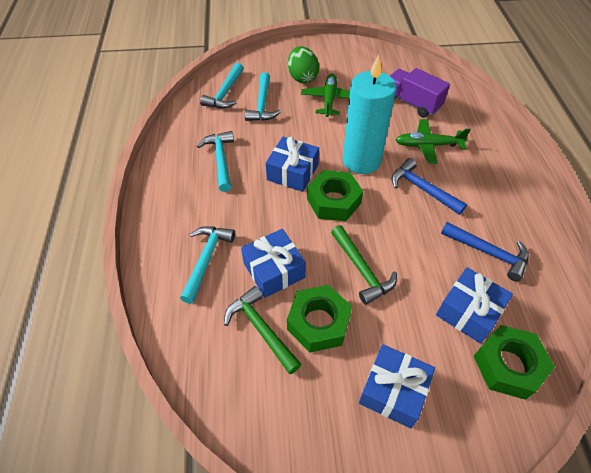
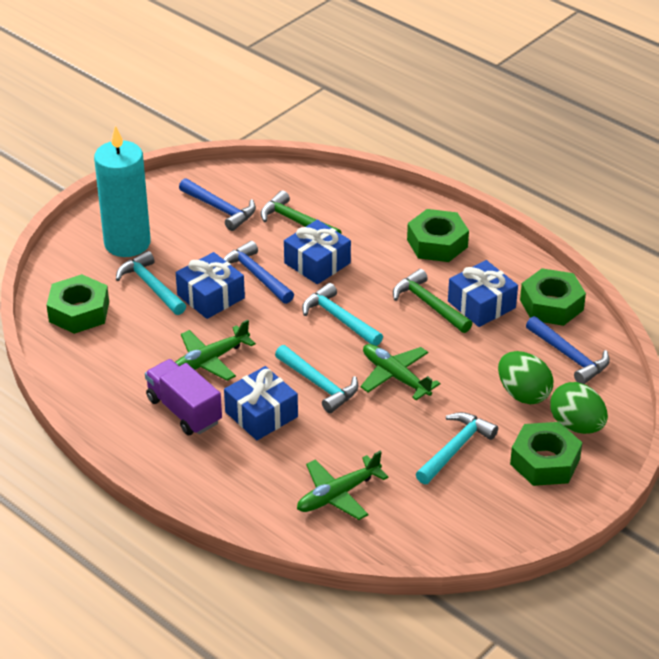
blue hammer: 2 -> 3
green egg: 1 -> 2
green nut: 3 -> 4
green plane: 2 -> 3

